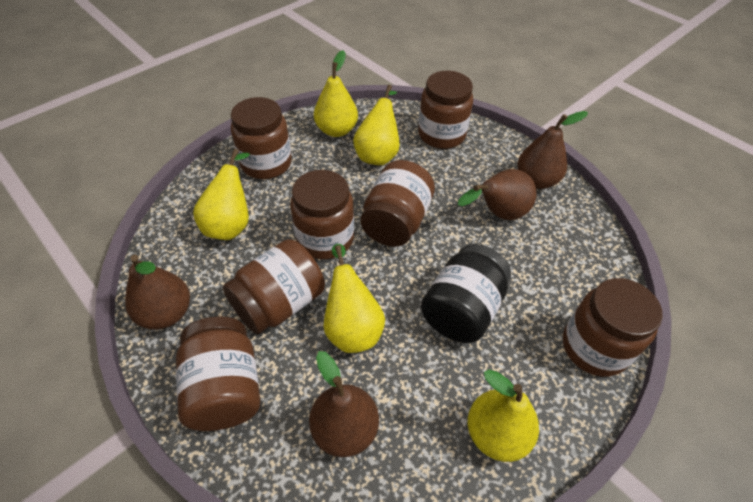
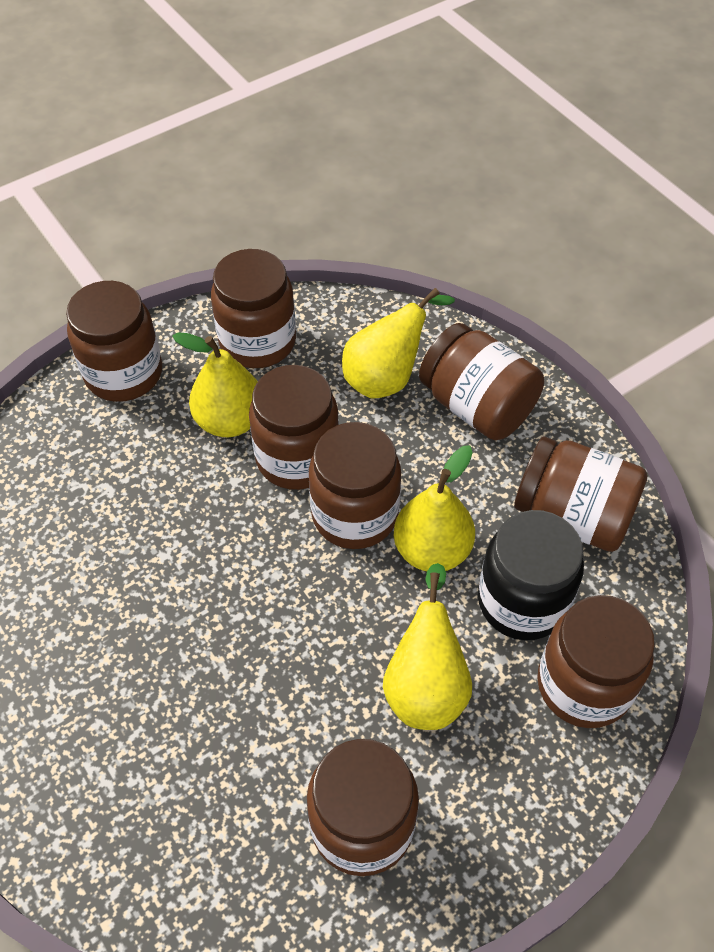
brown jar: 7 -> 8
brown pear: 4 -> 0
yellow pear: 5 -> 4

